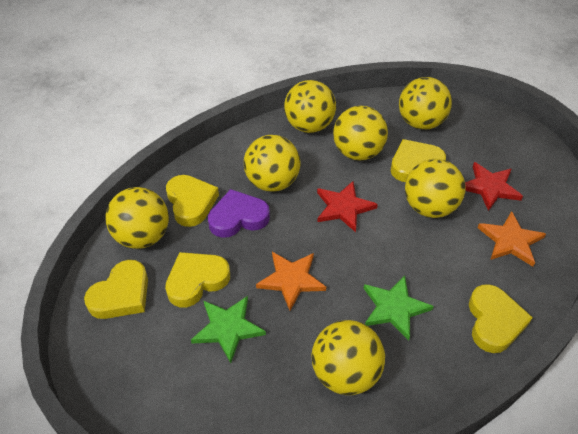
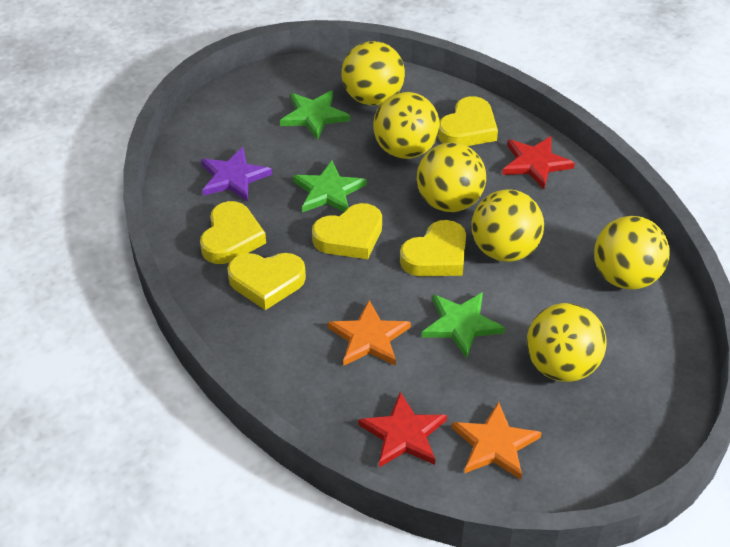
green star: 2 -> 3
purple heart: 1 -> 0
purple star: 0 -> 1
yellow ball: 7 -> 6

